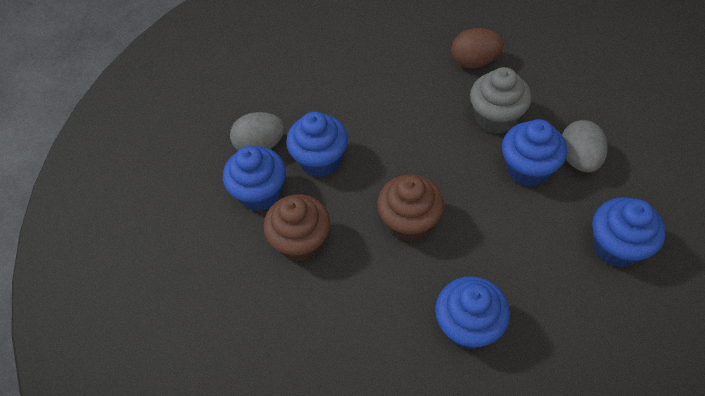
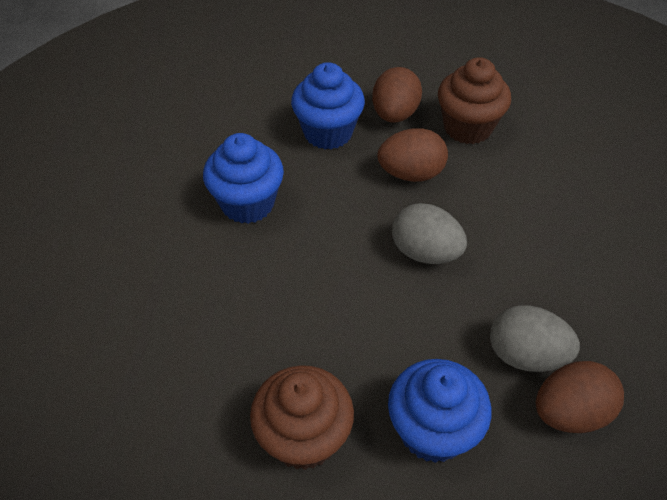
blue cupcake: 5 -> 3
brown egg: 1 -> 3
grey cupcake: 1 -> 0

